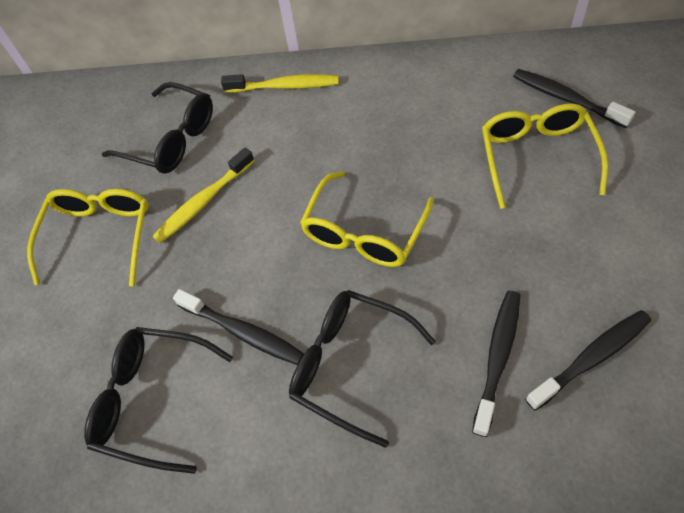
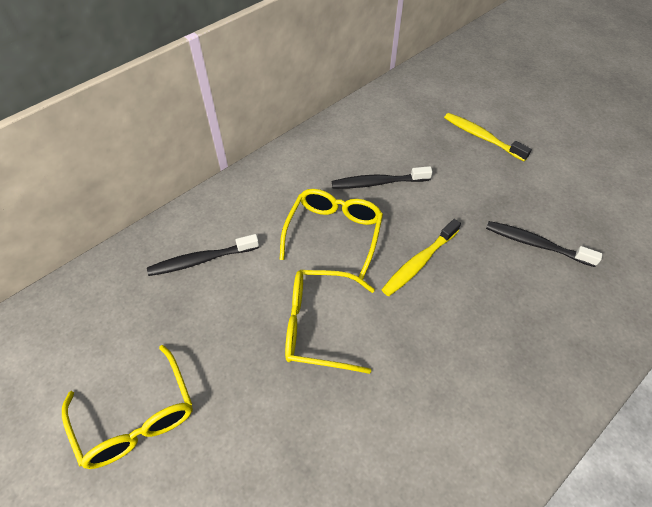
black glasses: 3 -> 0
black toothbrush: 4 -> 3

